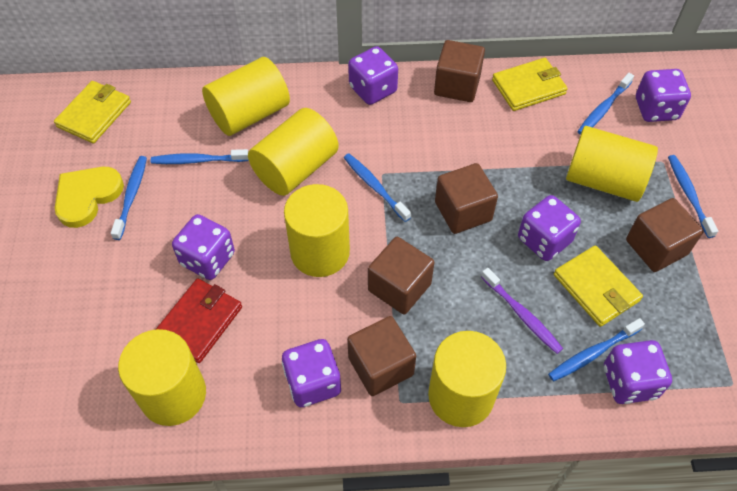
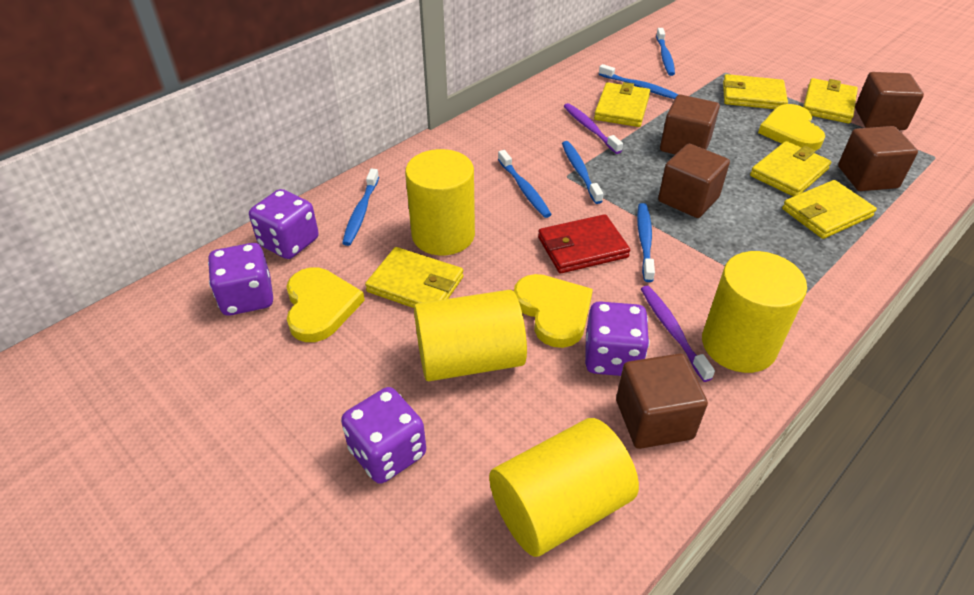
purple dice: 6 -> 4
purple toothbrush: 1 -> 2
yellow cylinder: 6 -> 4
yellow heart: 1 -> 3
yellow wallet: 3 -> 6

